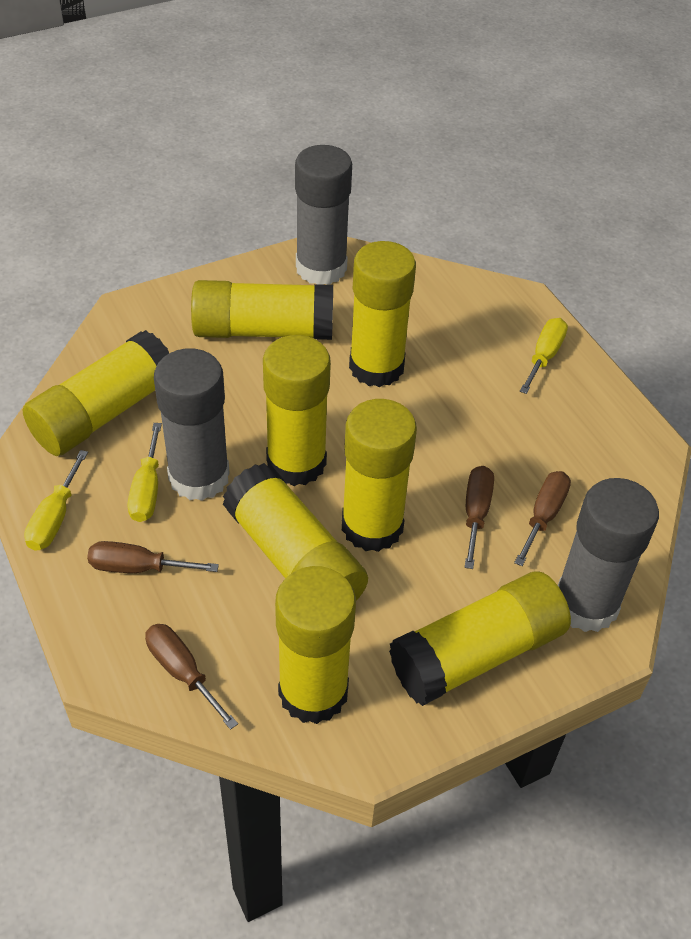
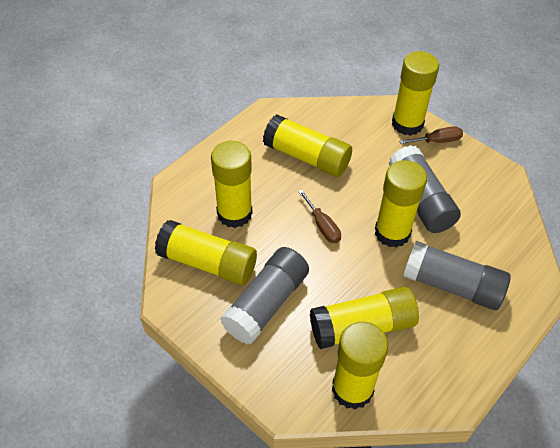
brown screwdriver: 4 -> 2
yellow glue stick: 8 -> 7
yellow screwdriver: 3 -> 0

